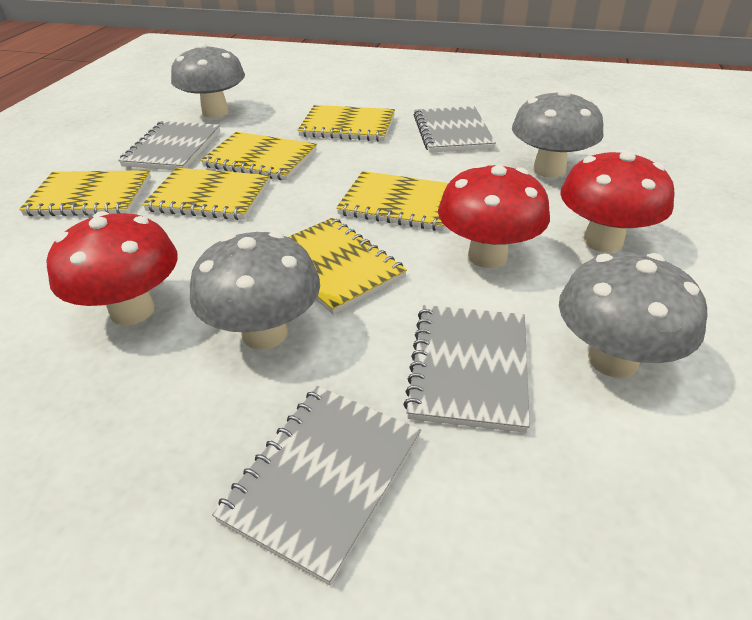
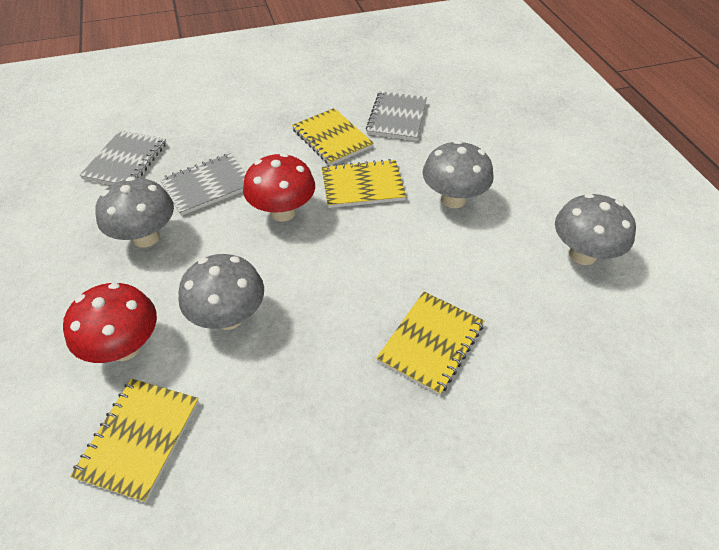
grey notebook: 4 -> 3
red mushroom: 3 -> 2
yellow notebook: 6 -> 4

